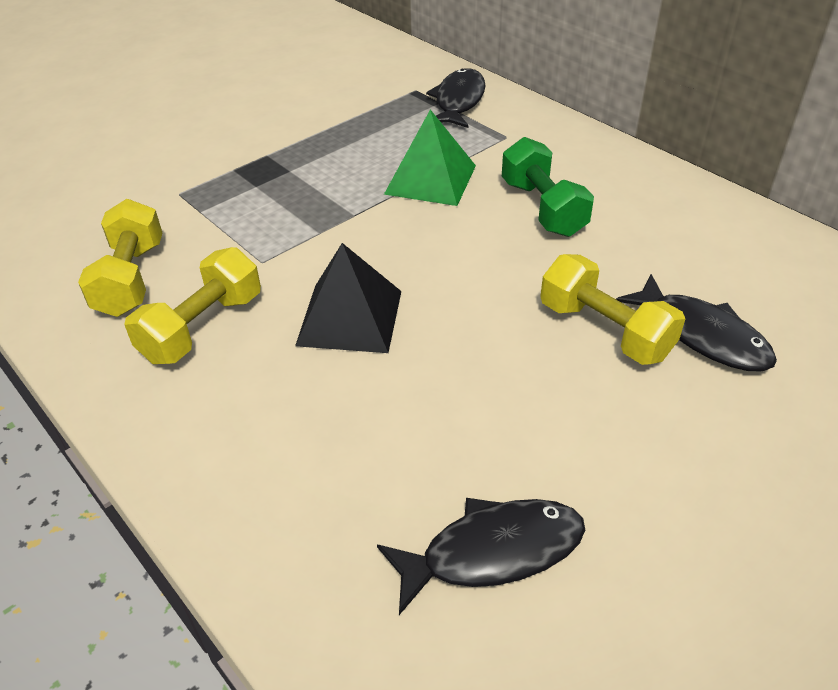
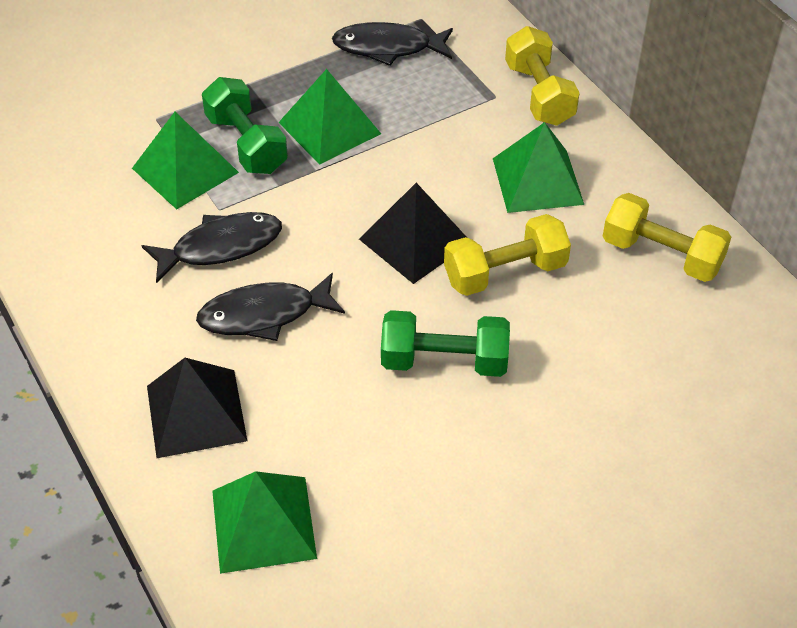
black pyramid: 1 -> 2
green dumbbell: 1 -> 2
green pyramid: 1 -> 4

